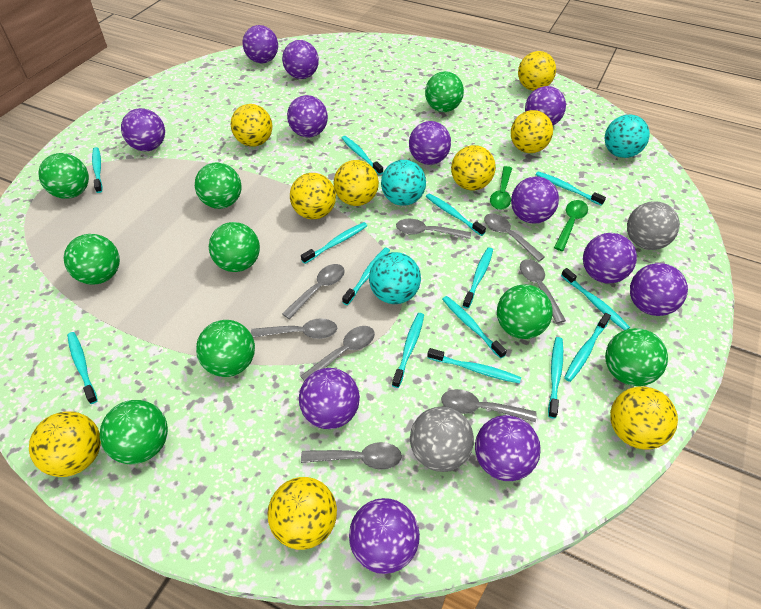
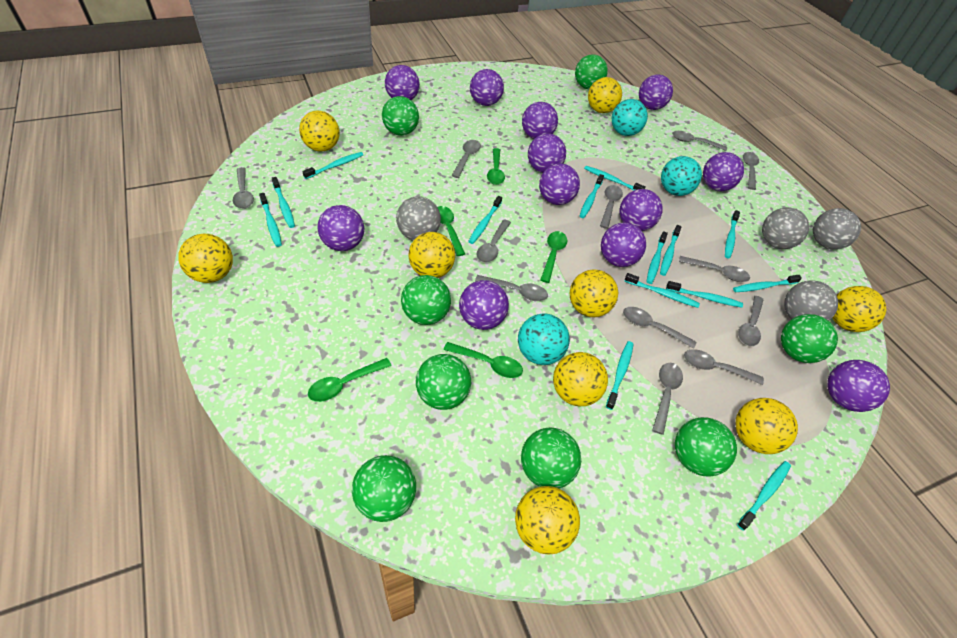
green ball: 9 -> 8
green spoon: 2 -> 5
grey ball: 2 -> 4
grey spoon: 8 -> 12

